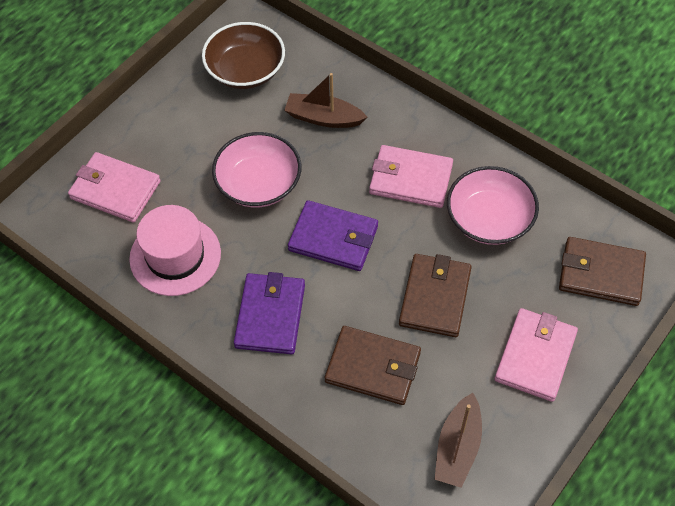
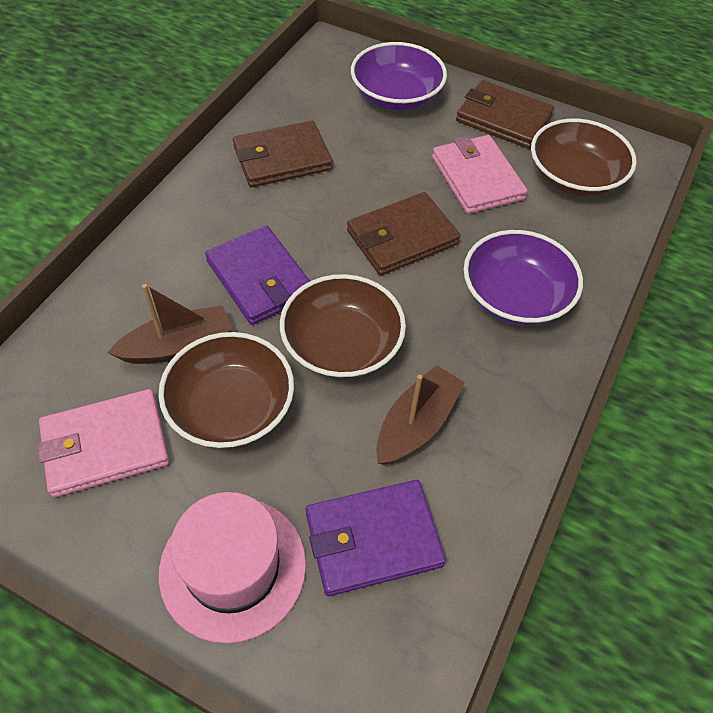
brown bowl: 1 -> 3
pink bowl: 2 -> 0
pink wallet: 3 -> 2
purple bowl: 0 -> 2

